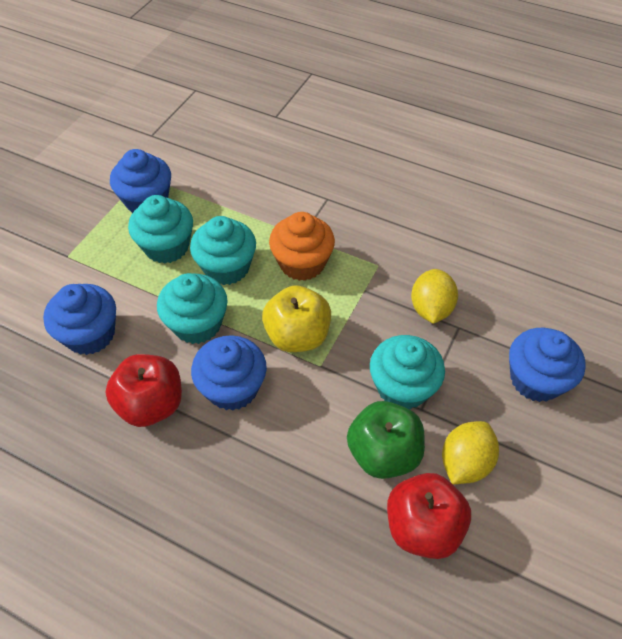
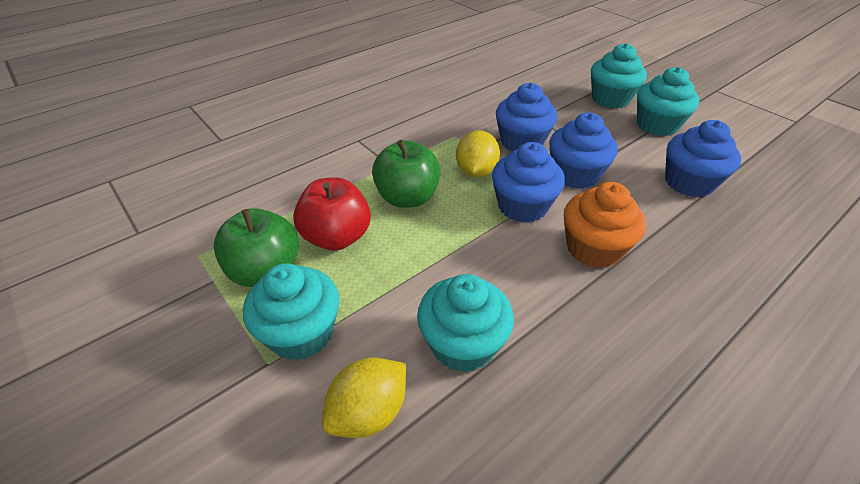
green apple: 1 -> 2
red apple: 2 -> 1
yellow apple: 1 -> 0

